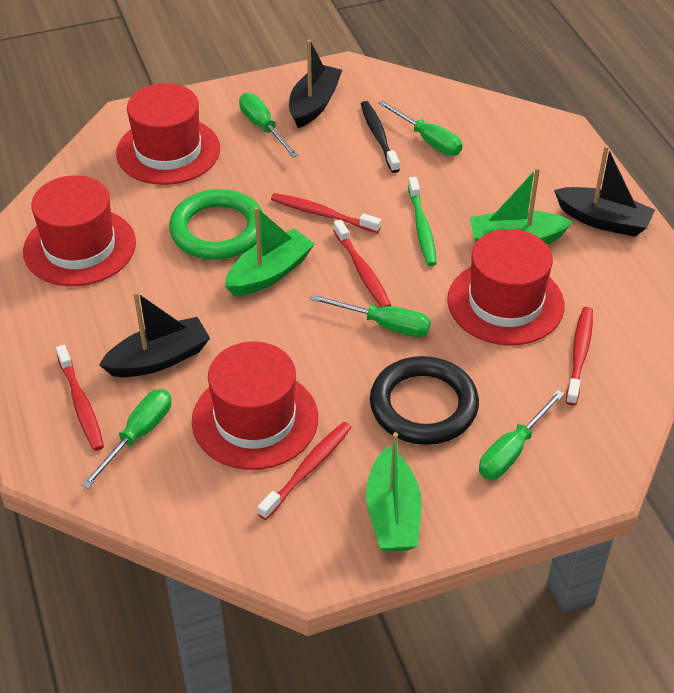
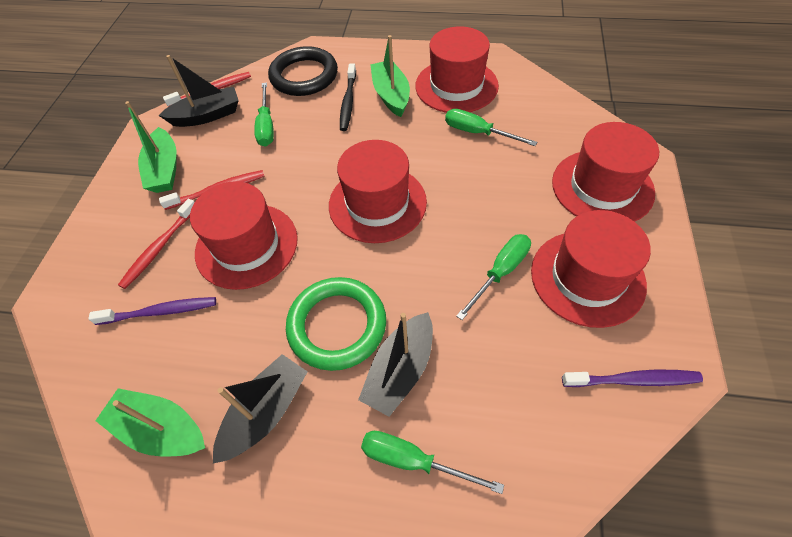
green screwdriver: 5 -> 4
green toothbrush: 1 -> 0
purple toothbrush: 0 -> 2
red hat: 4 -> 5
red toothbrush: 5 -> 3

